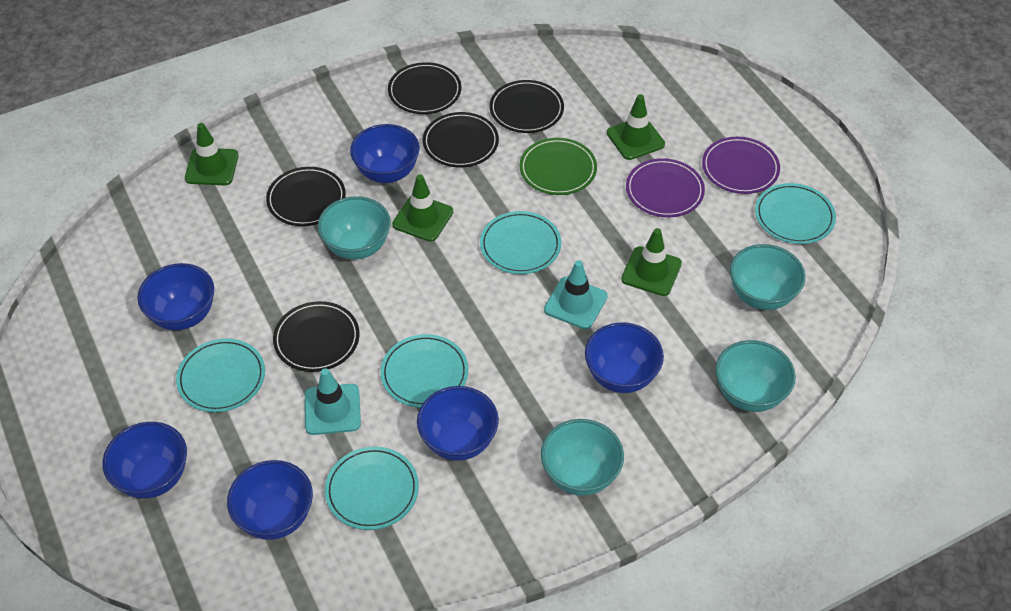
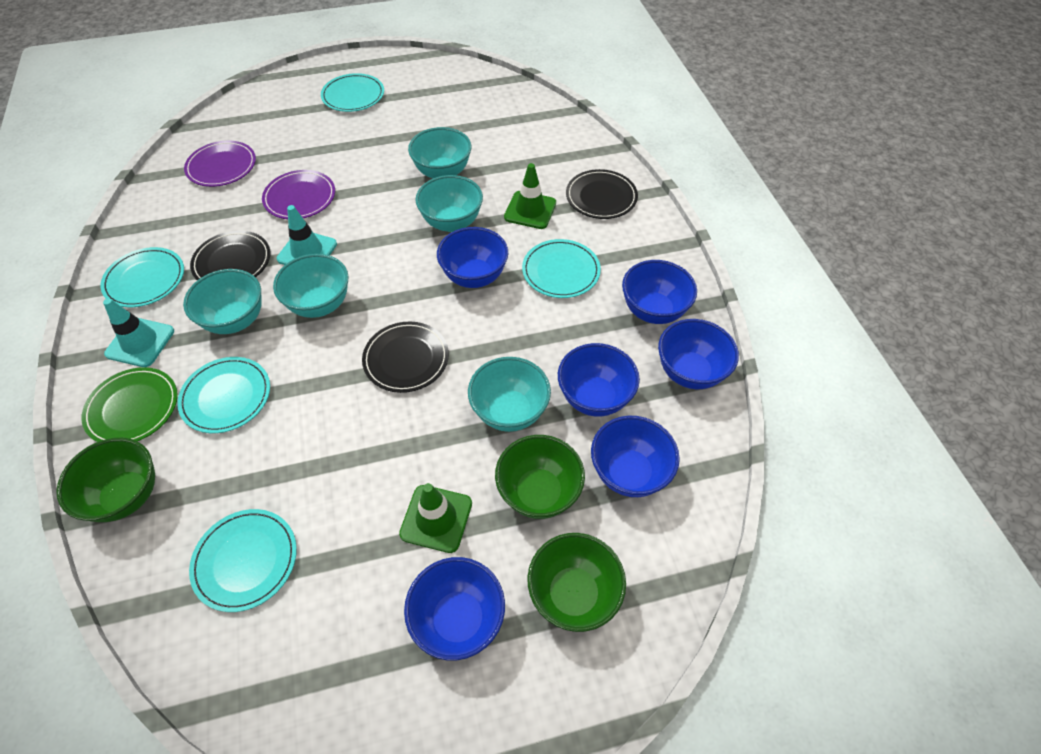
black plate: 5 -> 3
green bowl: 0 -> 3
green traffic cone: 4 -> 2
turquoise bowl: 4 -> 5

